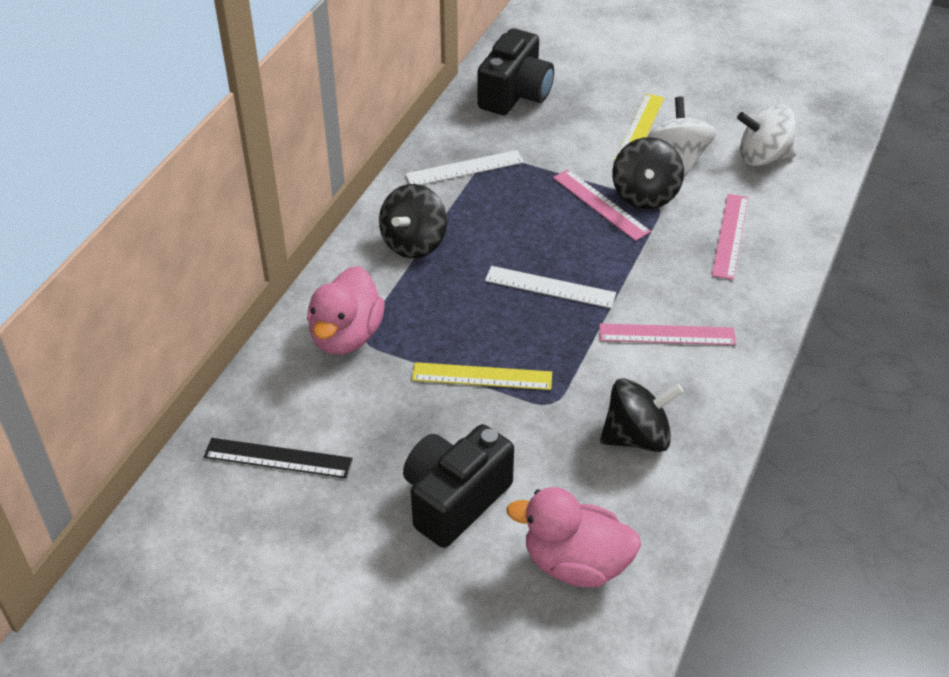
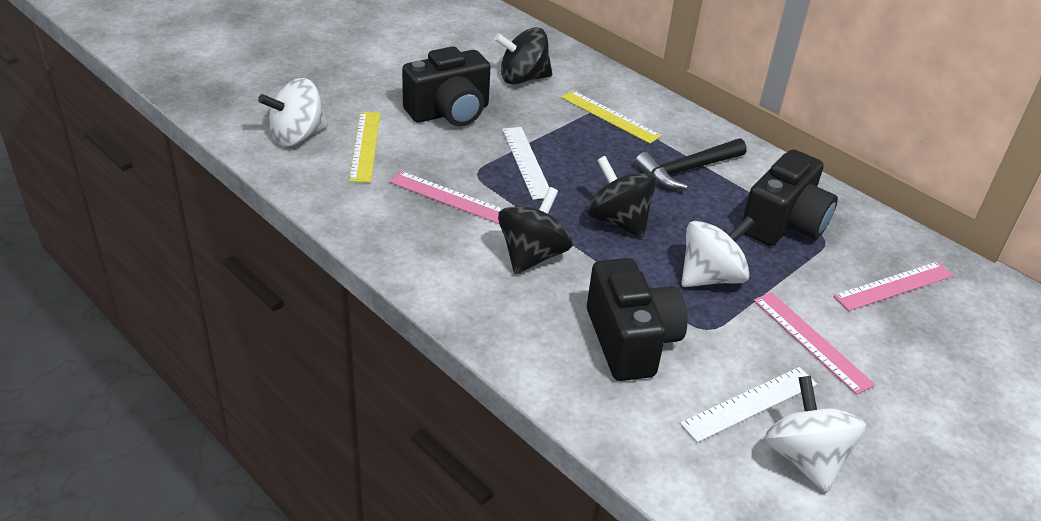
black camera: 2 -> 3
black hammer: 0 -> 1
black ruler: 1 -> 0
pink duck: 2 -> 0
white spinning top: 2 -> 3

